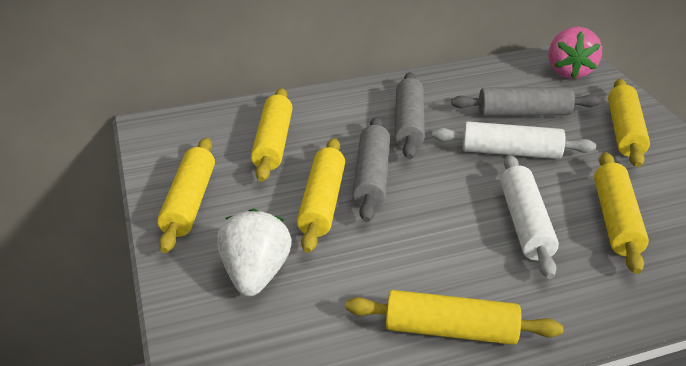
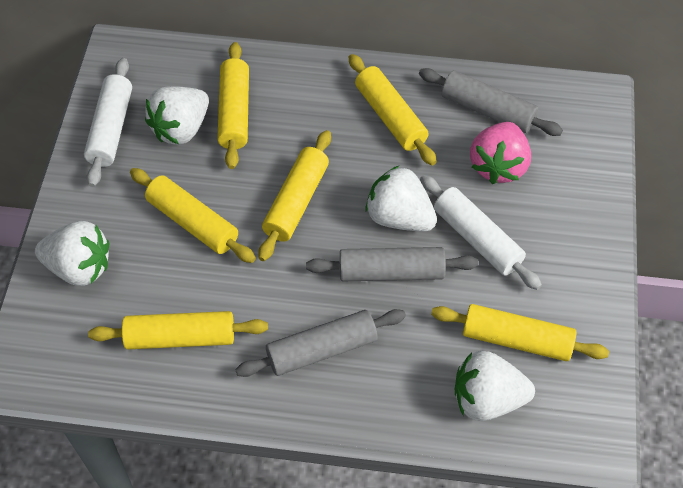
white strawberry: 1 -> 4

